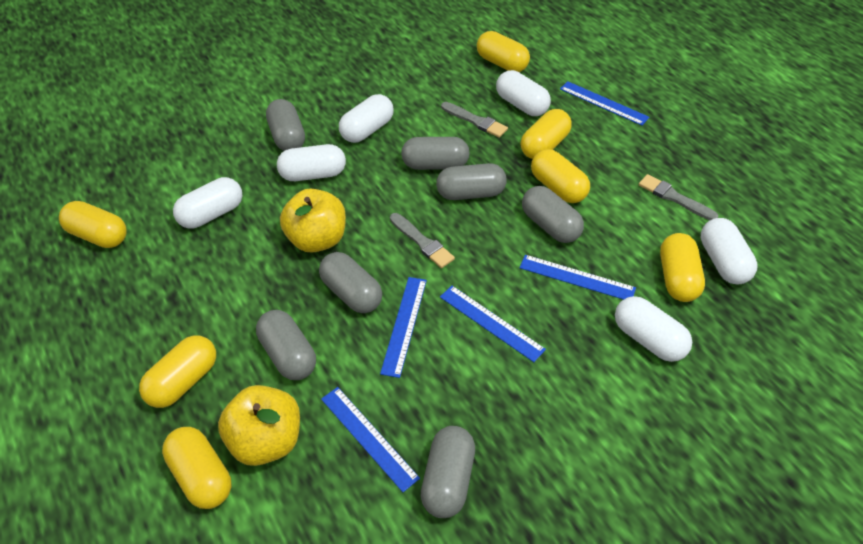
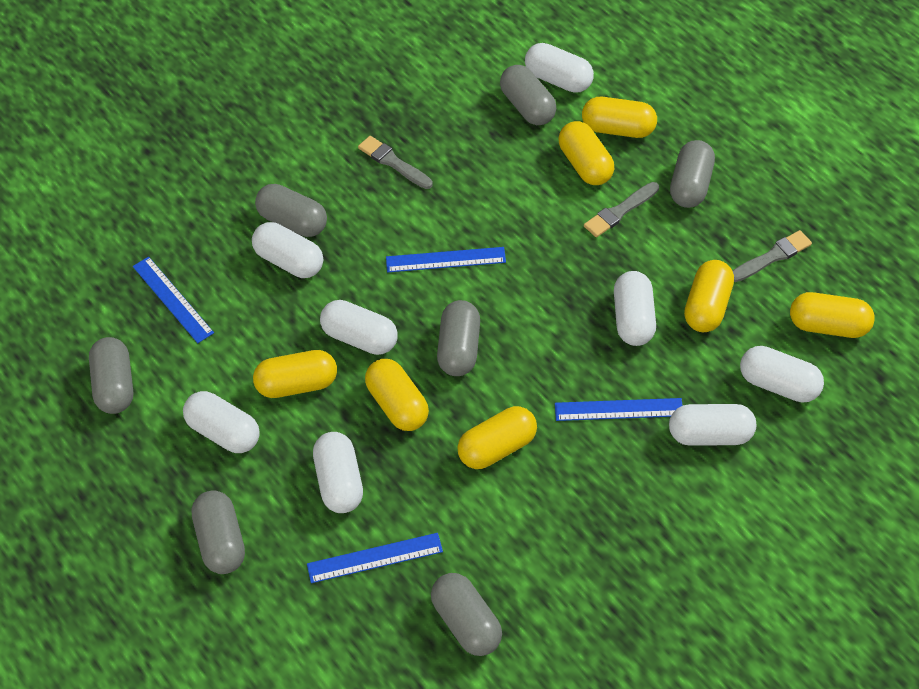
blue ruler: 5 -> 4
white capsule: 6 -> 8
yellow apple: 2 -> 0

